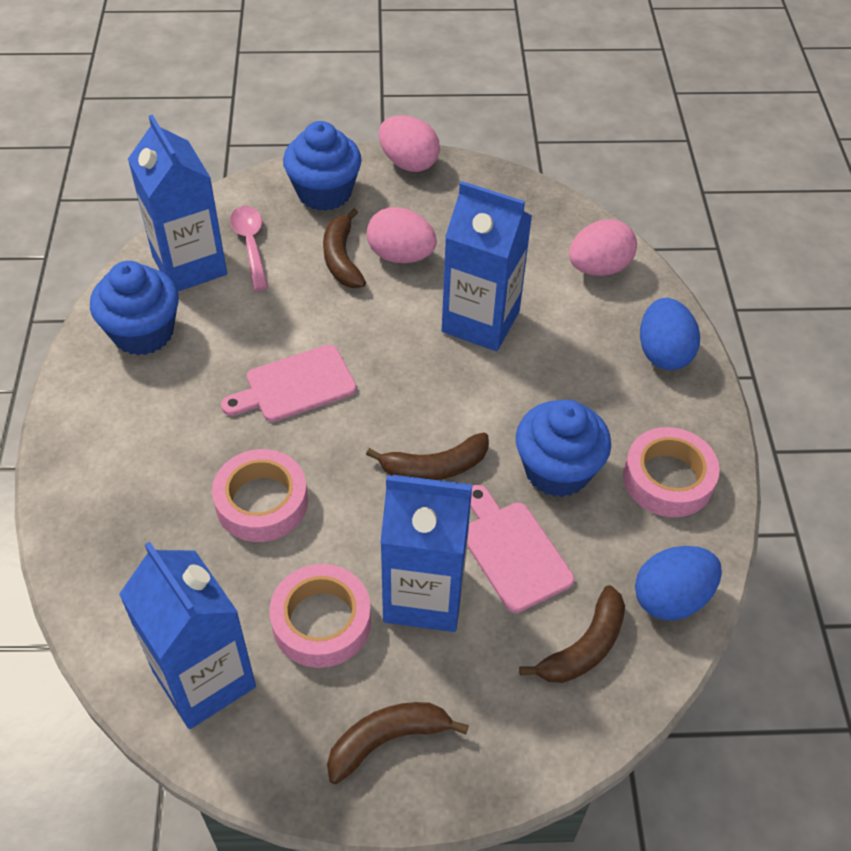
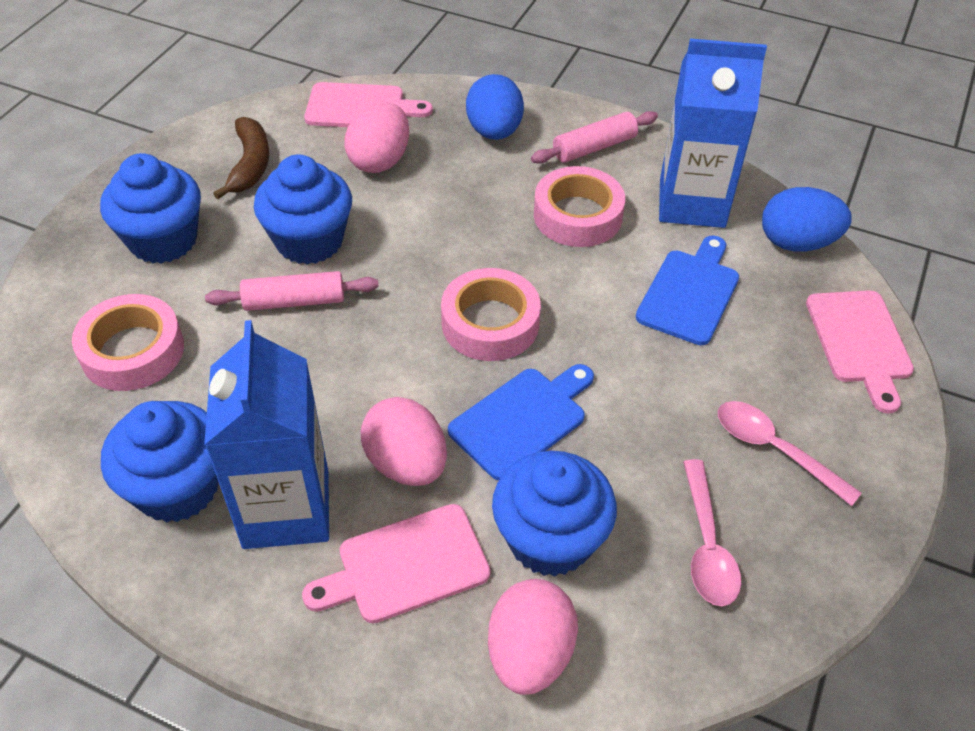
blue carton: 4 -> 2
blue cupcake: 3 -> 4
blue cutting board: 0 -> 2
brown banana: 4 -> 1
pink cutting board: 2 -> 3
pink rolling pin: 0 -> 2
pink spoon: 1 -> 2

